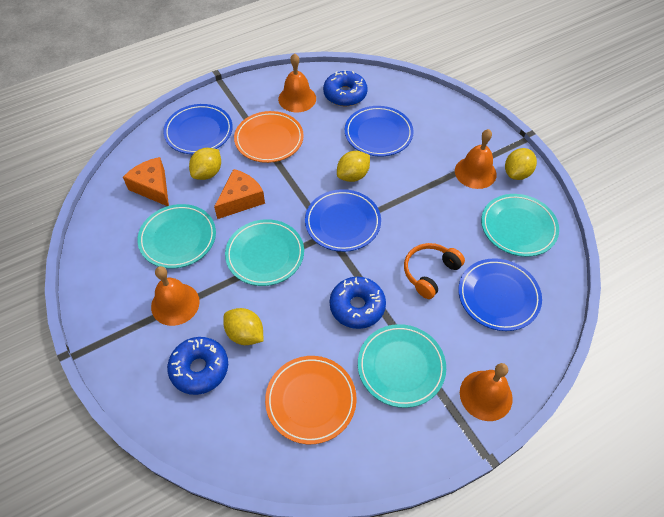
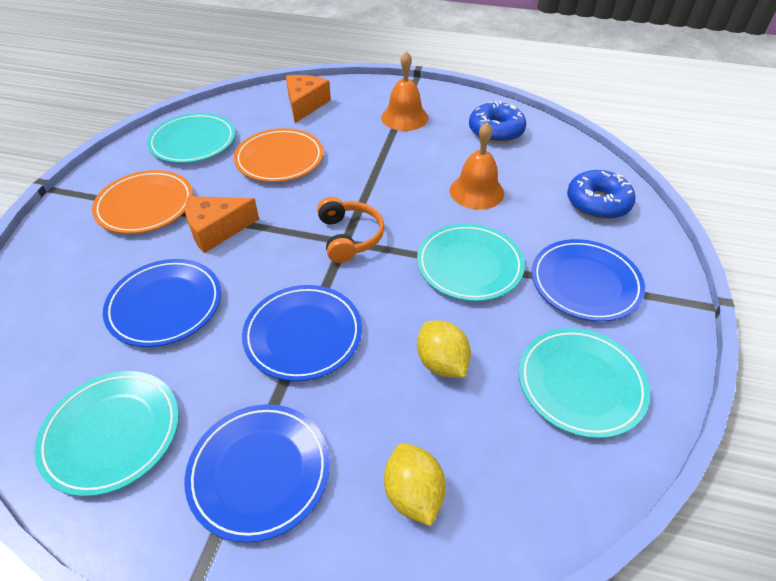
blue donut: 3 -> 2
orange bell: 4 -> 2
yellow lemon: 4 -> 2

